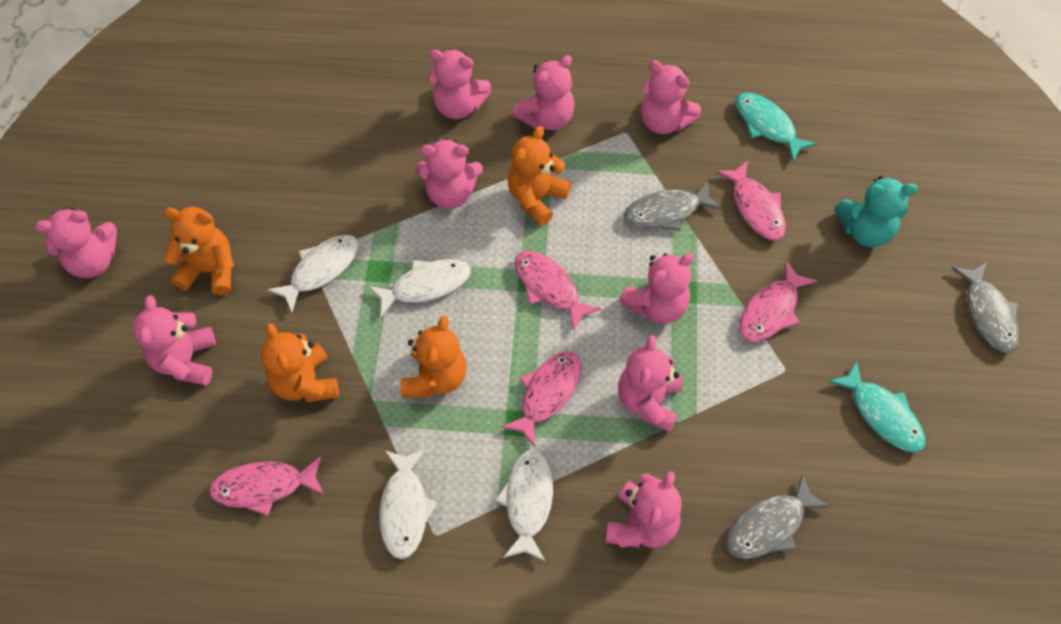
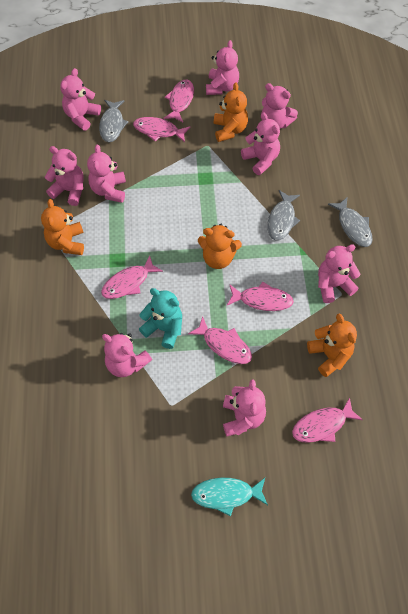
pink fish: 5 -> 6
turquoise fish: 2 -> 1
white fish: 4 -> 0

